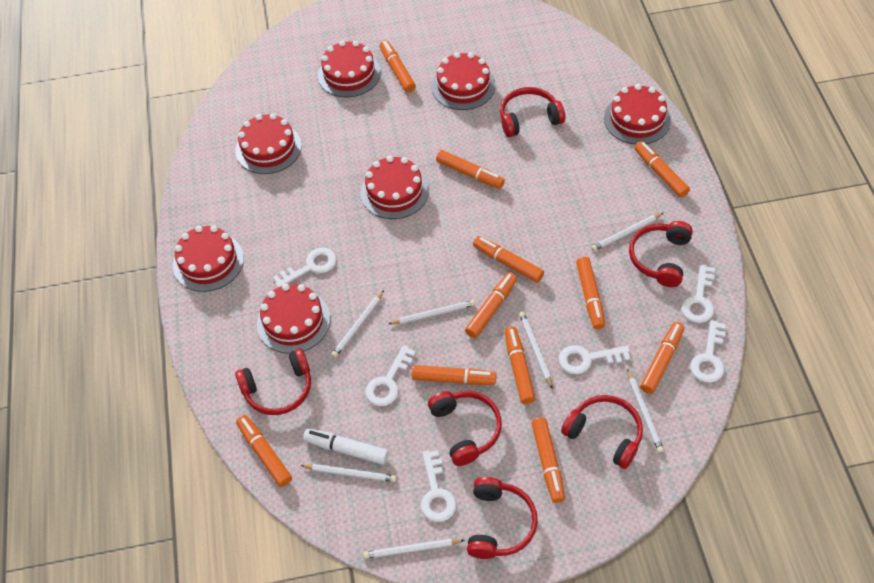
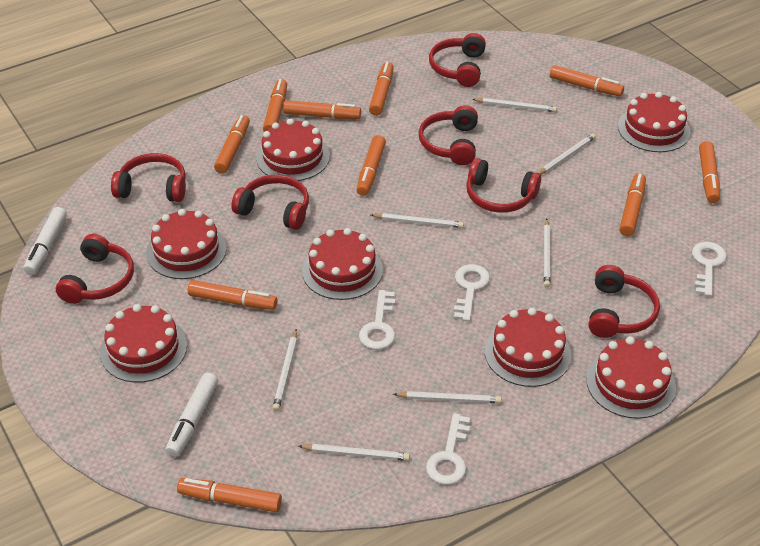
orange marker: 11 -> 10
red headphones: 6 -> 7
white key: 6 -> 4
white marker: 1 -> 2

